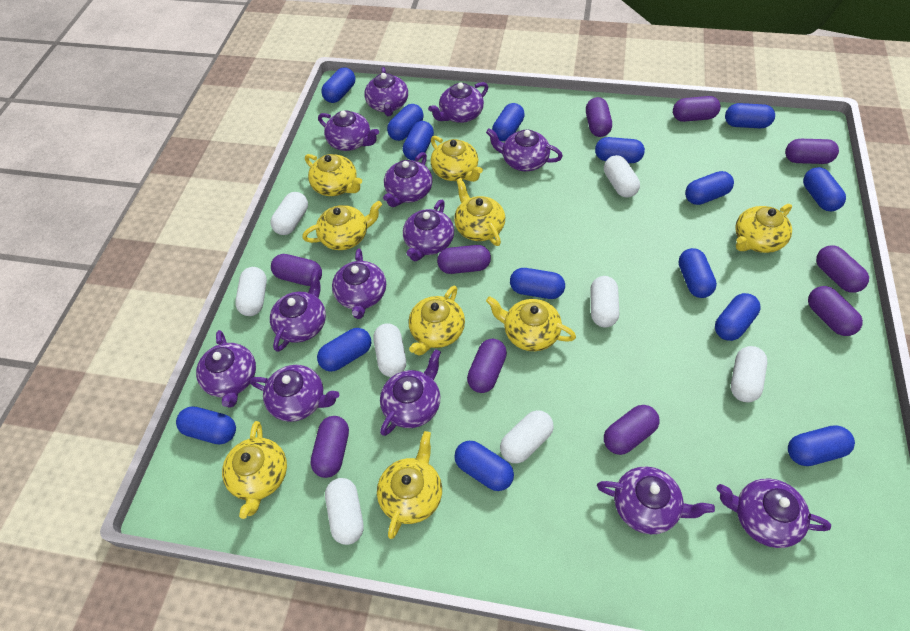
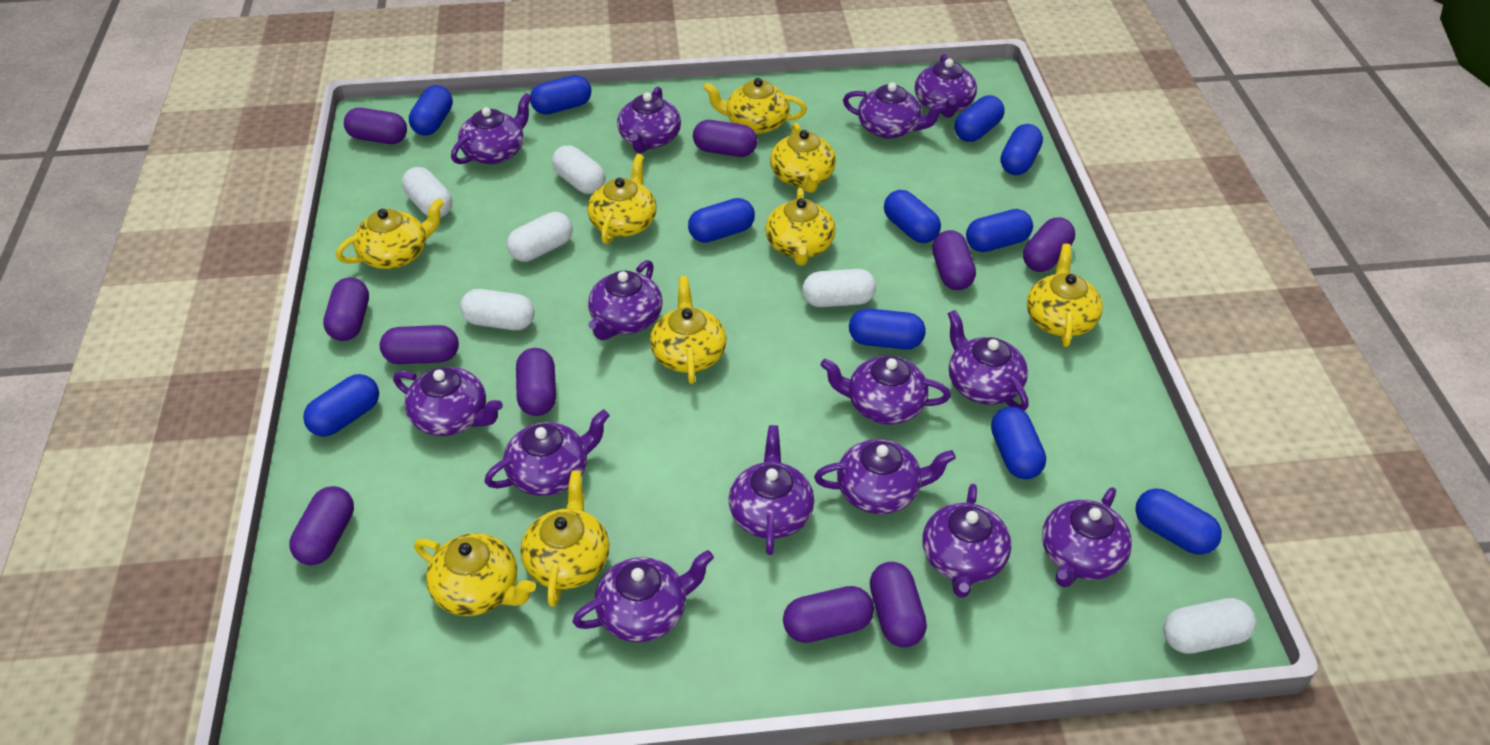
blue capsule: 15 -> 11
purple teapot: 13 -> 14
white capsule: 8 -> 6

